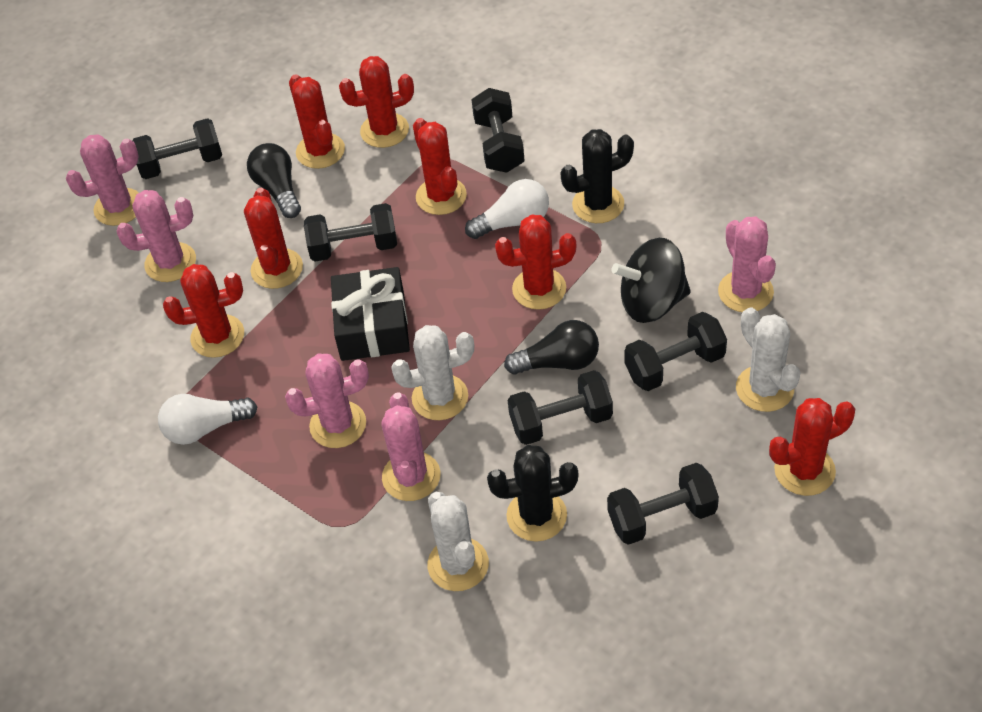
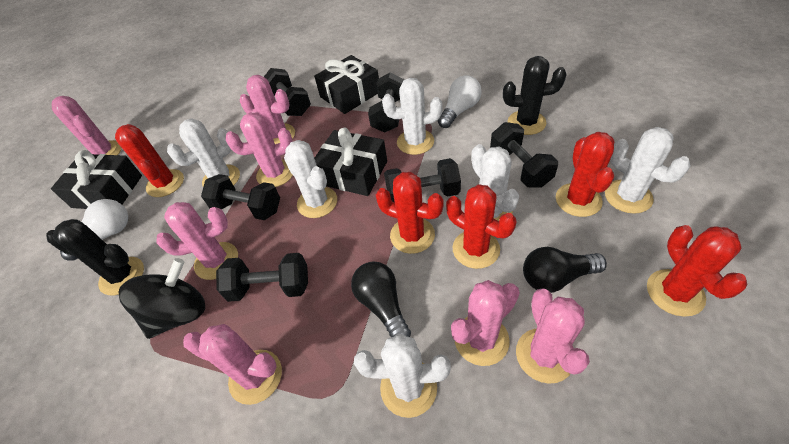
black gift: 1 -> 3
pink cactus: 5 -> 7
red cactus: 7 -> 5
white cactus: 3 -> 6

